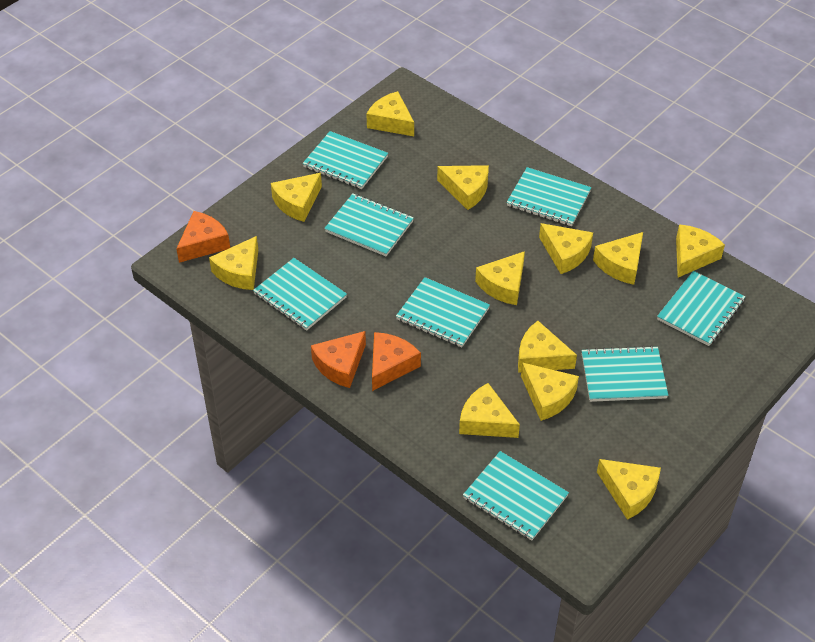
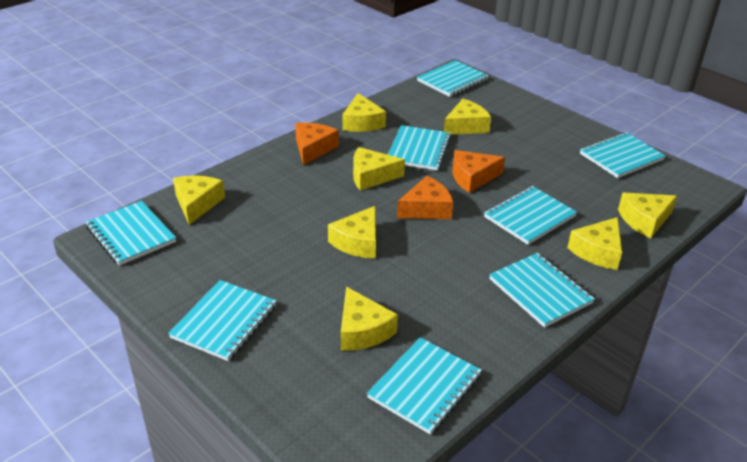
yellow cheese: 12 -> 8

